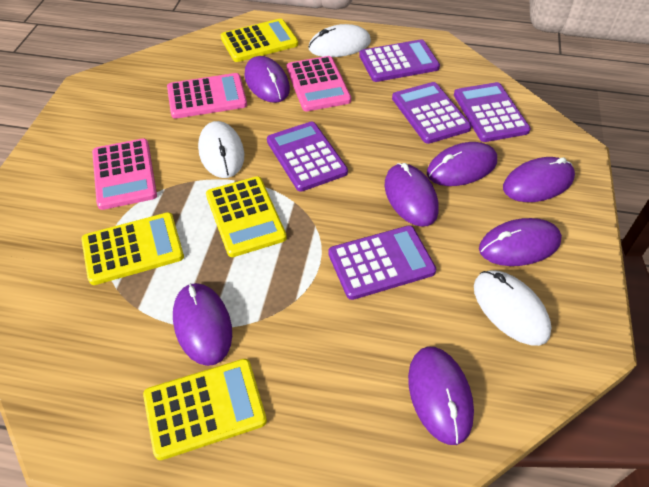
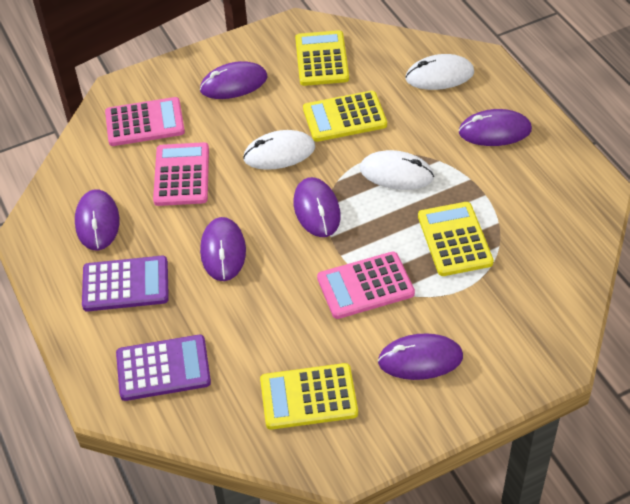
purple calculator: 5 -> 2
purple mouse: 7 -> 6

